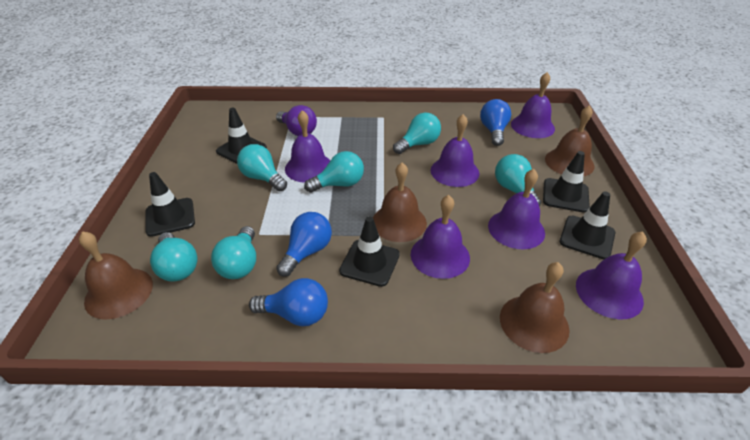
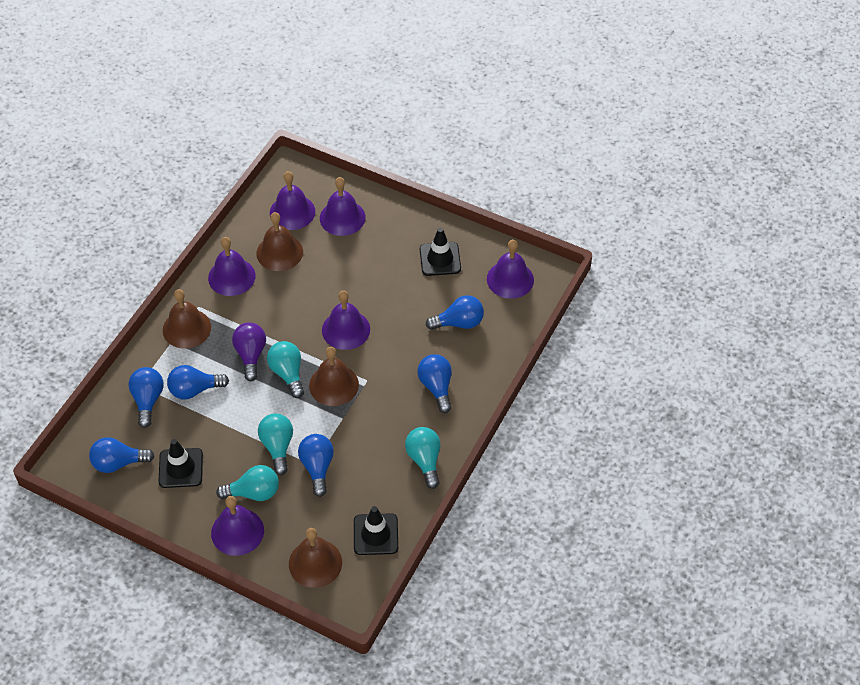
black traffic cone: 5 -> 3
blue light bulb: 3 -> 6
turquoise light bulb: 6 -> 4

